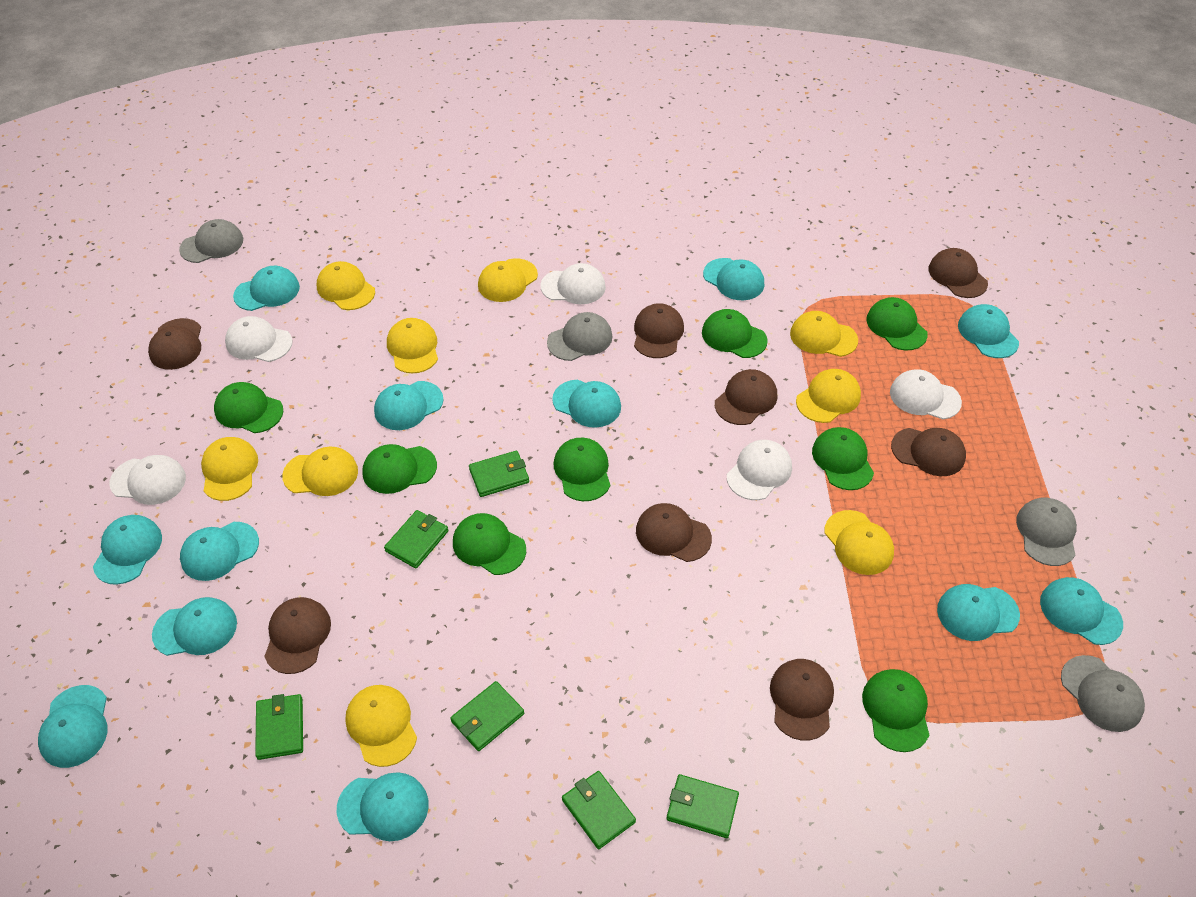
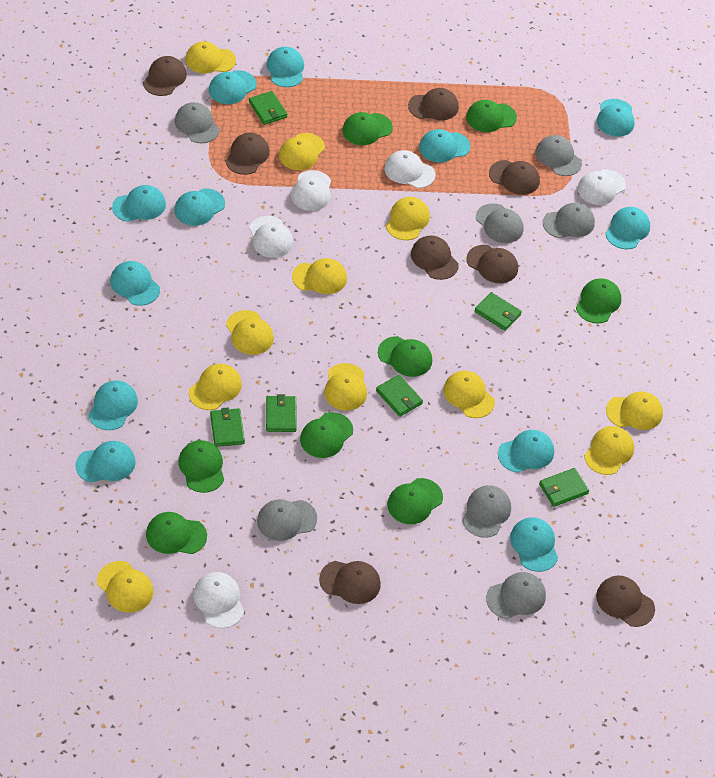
grey cap: 4 -> 7
yellow cap: 9 -> 11

